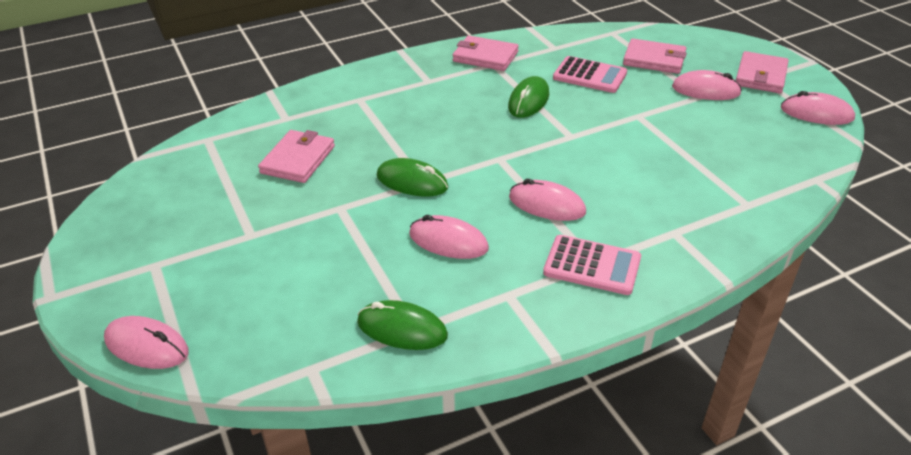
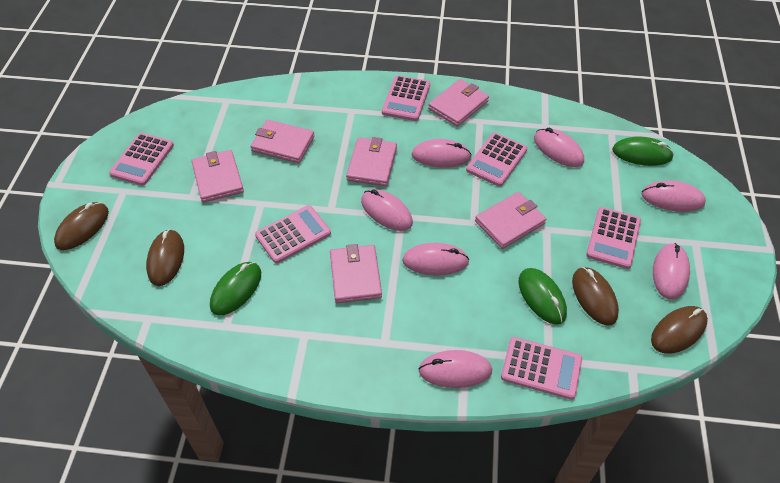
brown mouse: 0 -> 4
pink calculator: 2 -> 6
pink mouse: 5 -> 7
pink wallet: 4 -> 6

